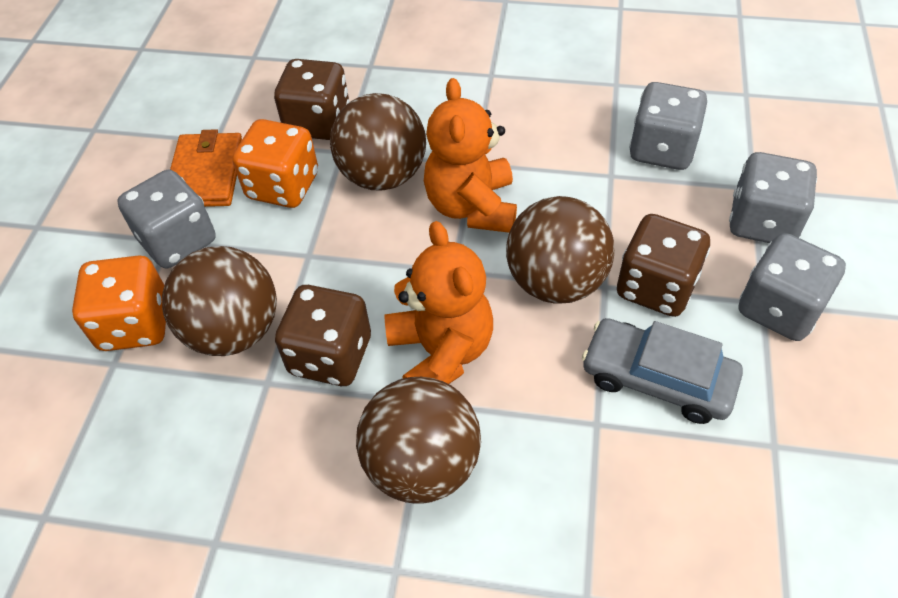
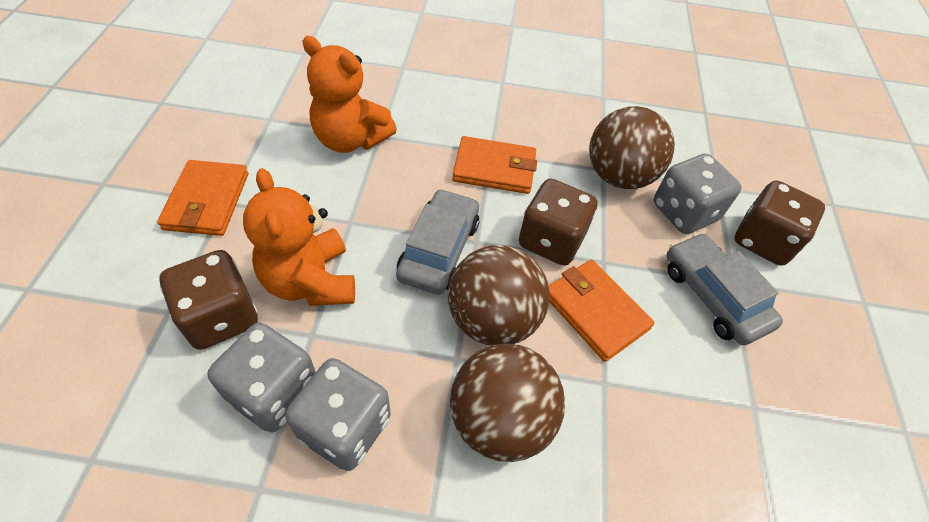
brown ball: 4 -> 3
grey car: 1 -> 2
grey dice: 4 -> 3
orange dice: 2 -> 0
orange wallet: 1 -> 3

